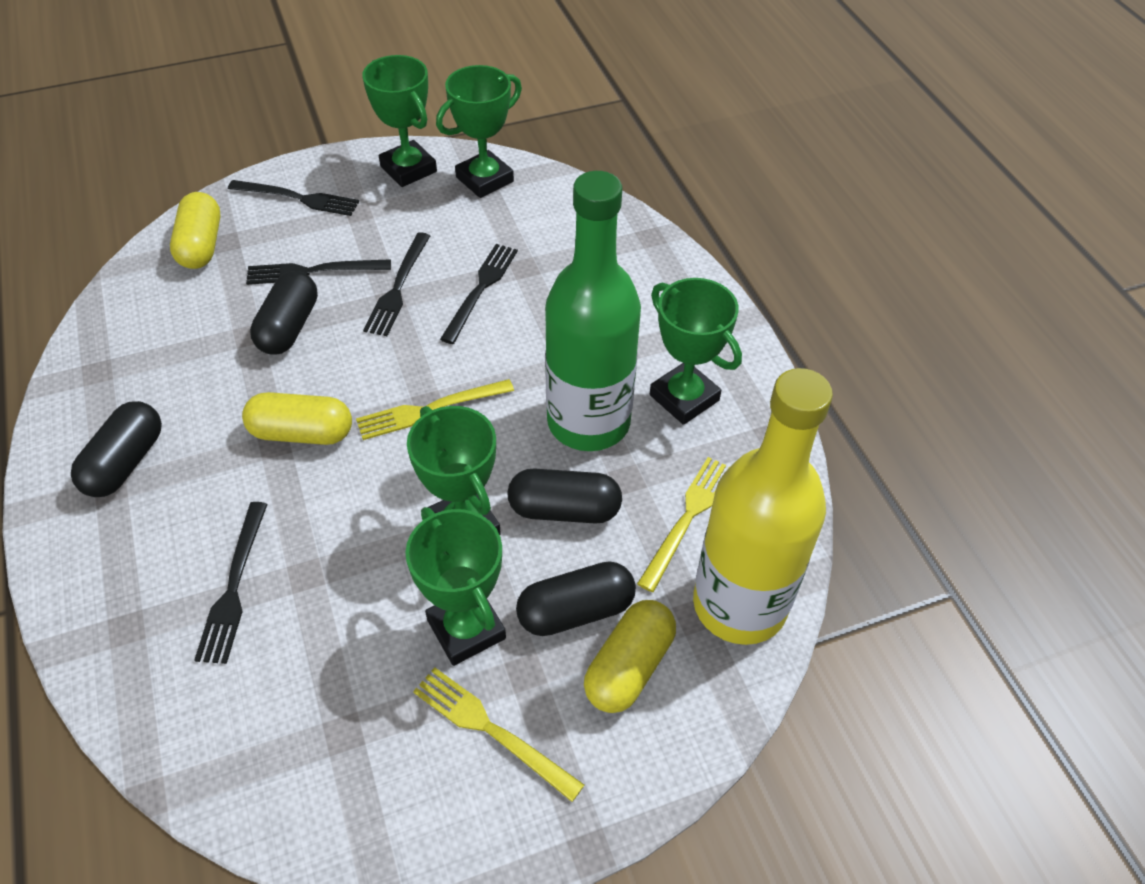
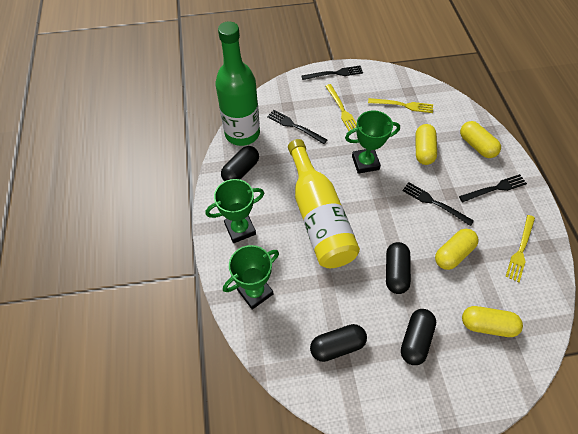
black fork: 5 -> 4
green trophy: 5 -> 3
yellow capsule: 3 -> 4

